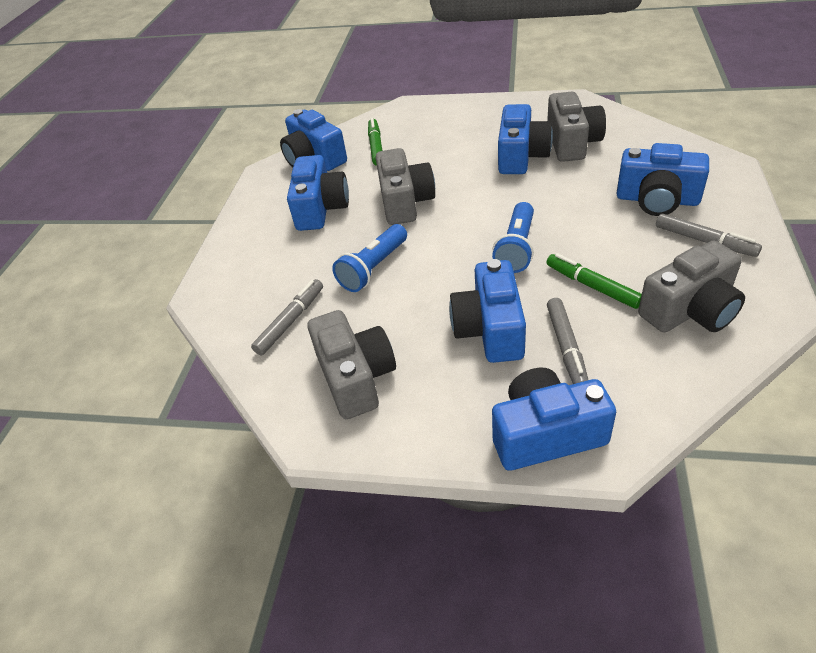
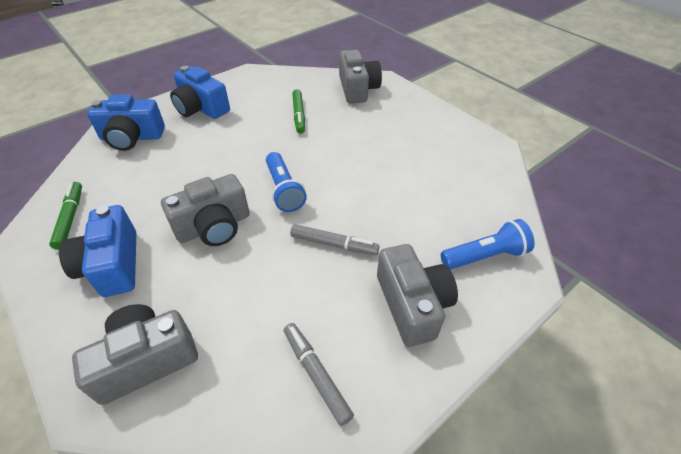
blue camera: 6 -> 3
grey marker: 3 -> 2

